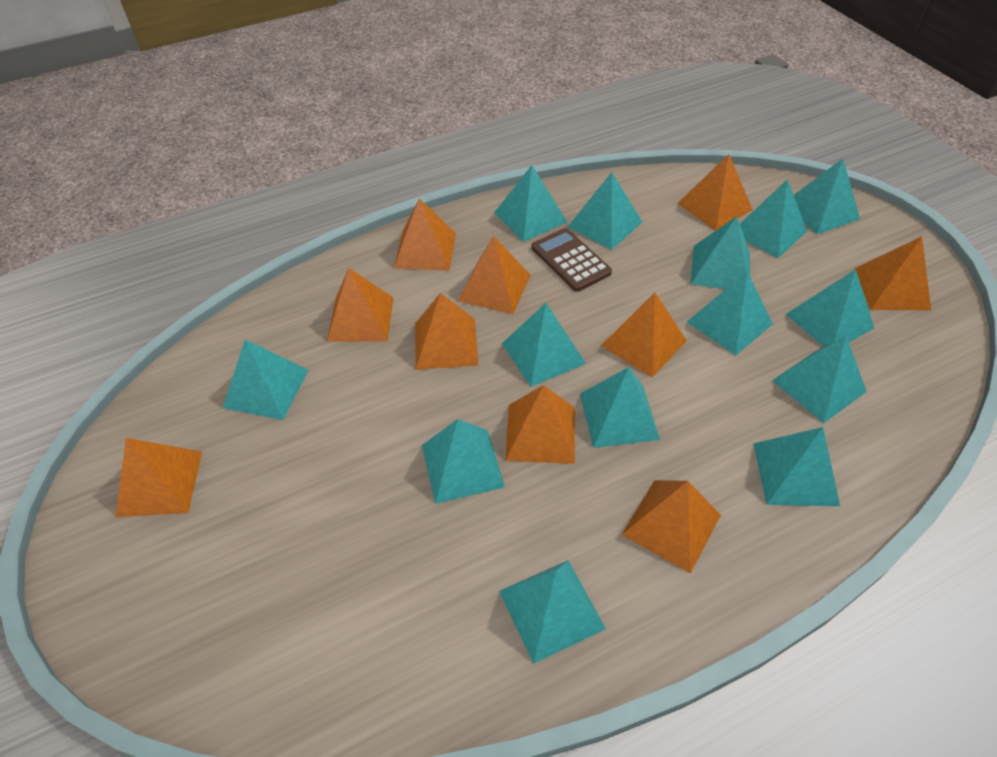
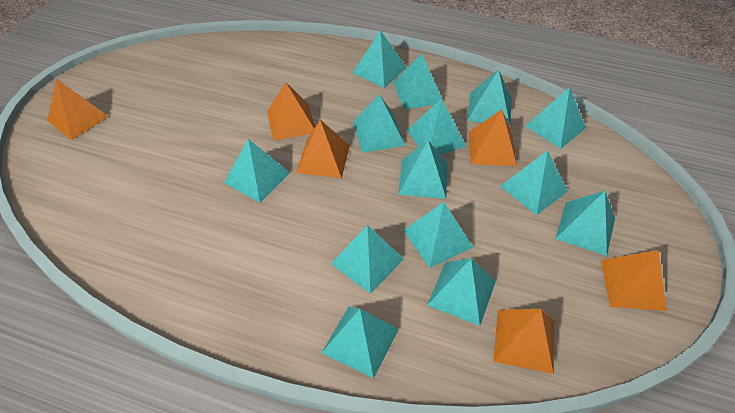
brown calculator: 1 -> 0
orange pyramid: 10 -> 6

